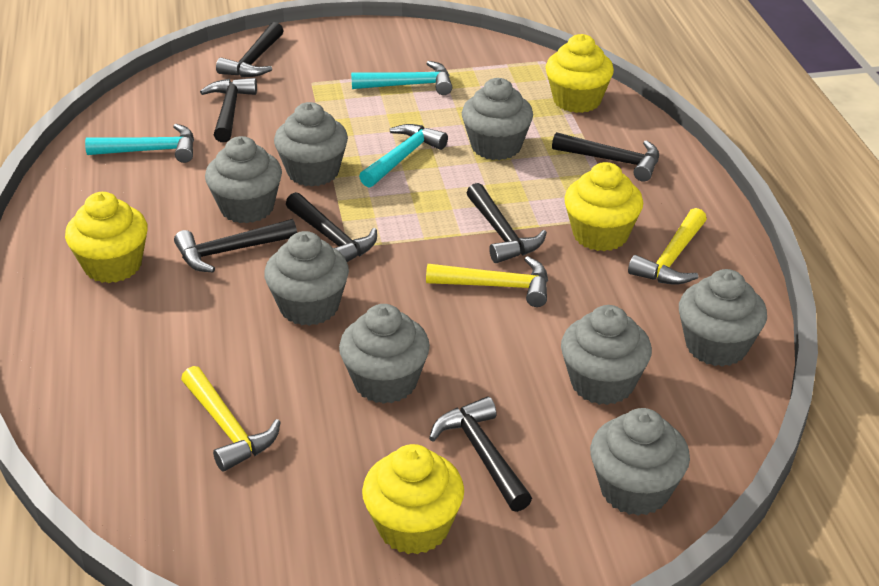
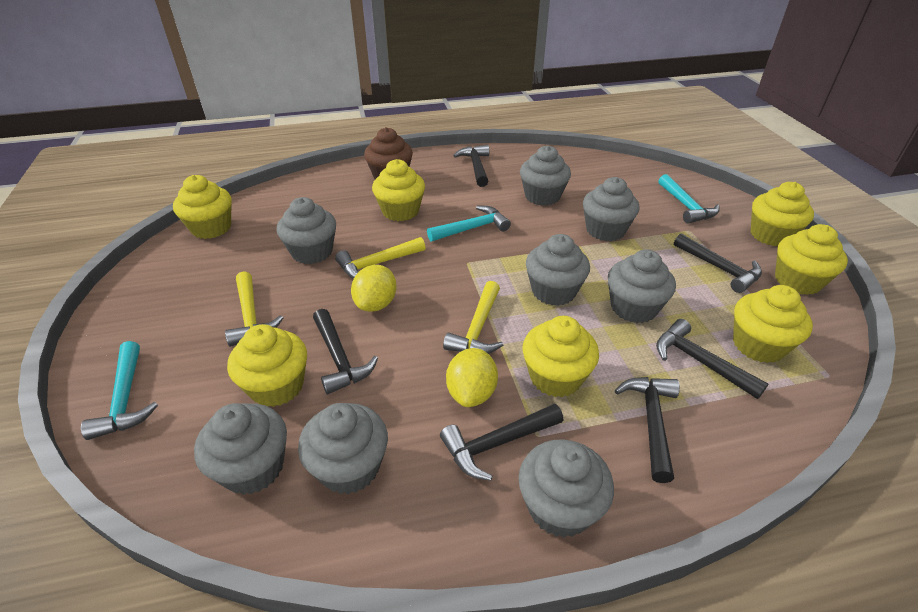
black hammer: 7 -> 6
brown cupcake: 0 -> 1
yellow cupcake: 4 -> 7
yellow lemon: 0 -> 2

